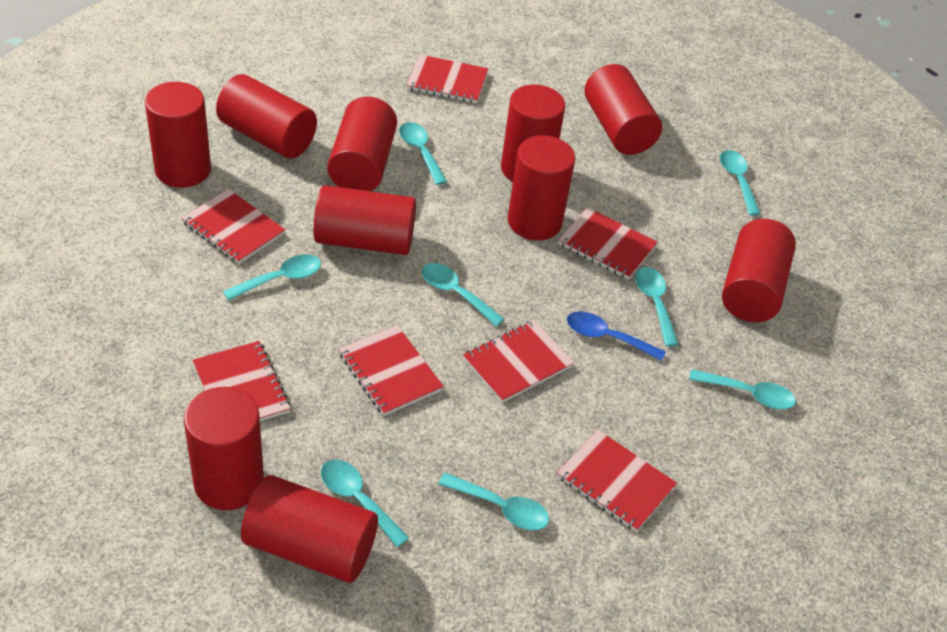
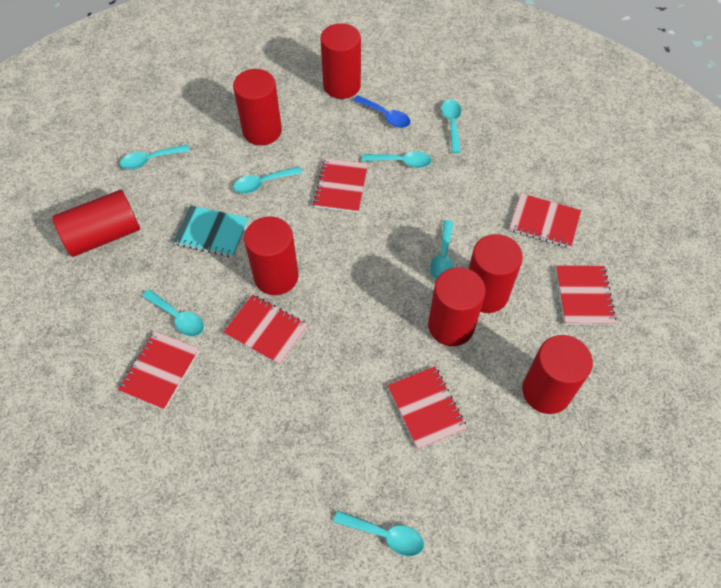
red cylinder: 10 -> 7
red notebook: 7 -> 6
turquoise notebook: 0 -> 1
turquoise spoon: 8 -> 7

